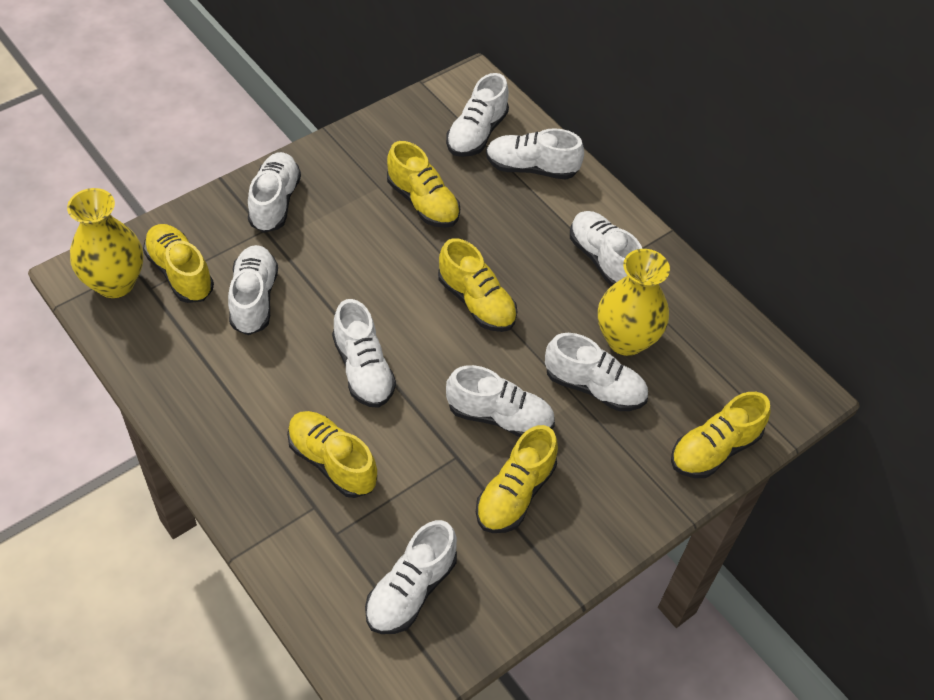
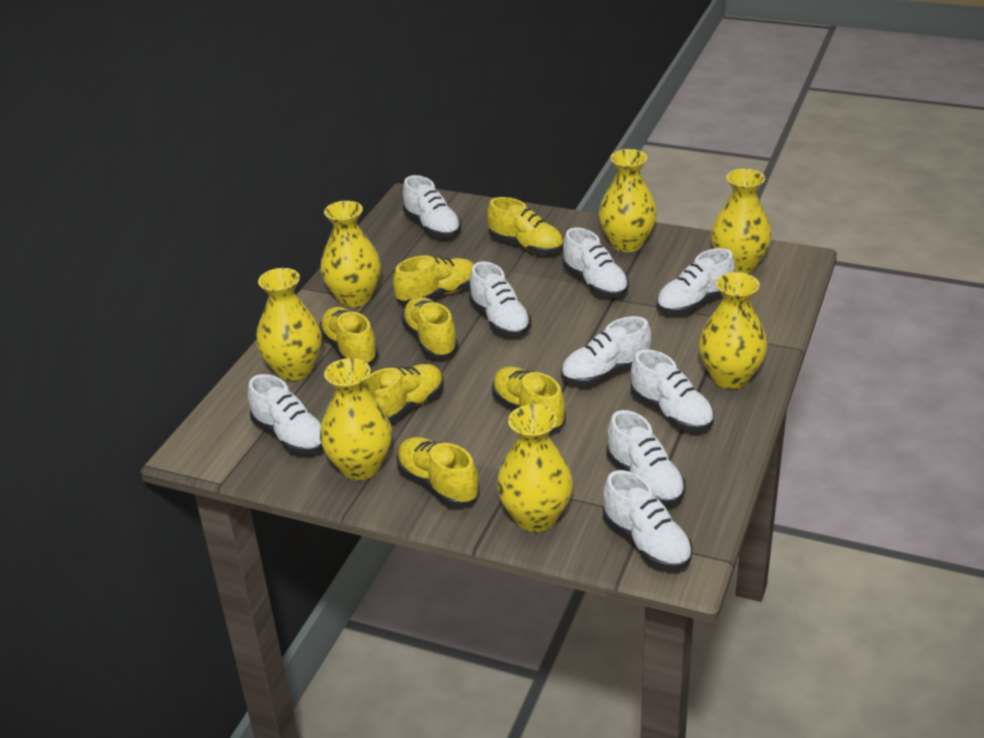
yellow shoe: 6 -> 7
yellow vase: 2 -> 7

